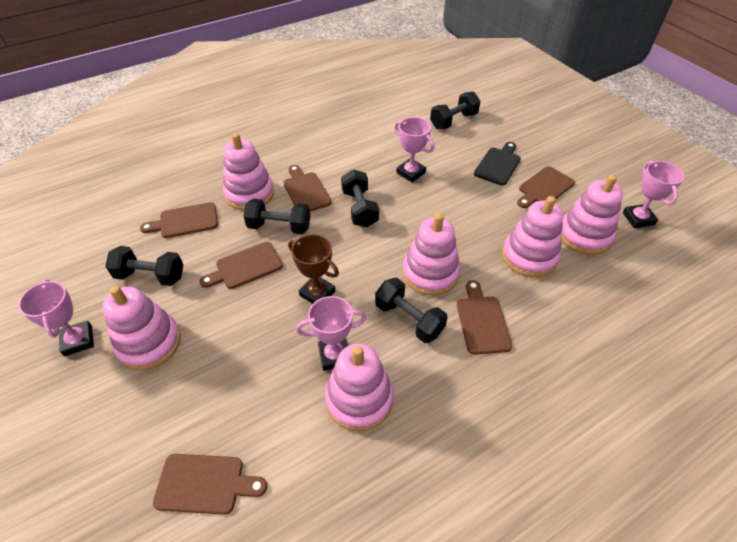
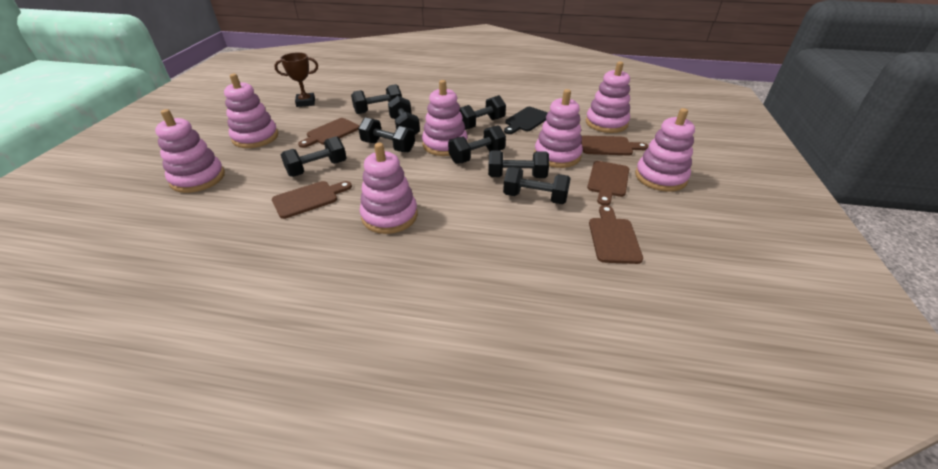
black dumbbell: 5 -> 8
brown cutting board: 6 -> 5
pink stacking toy: 6 -> 7
pink trophy: 4 -> 0

